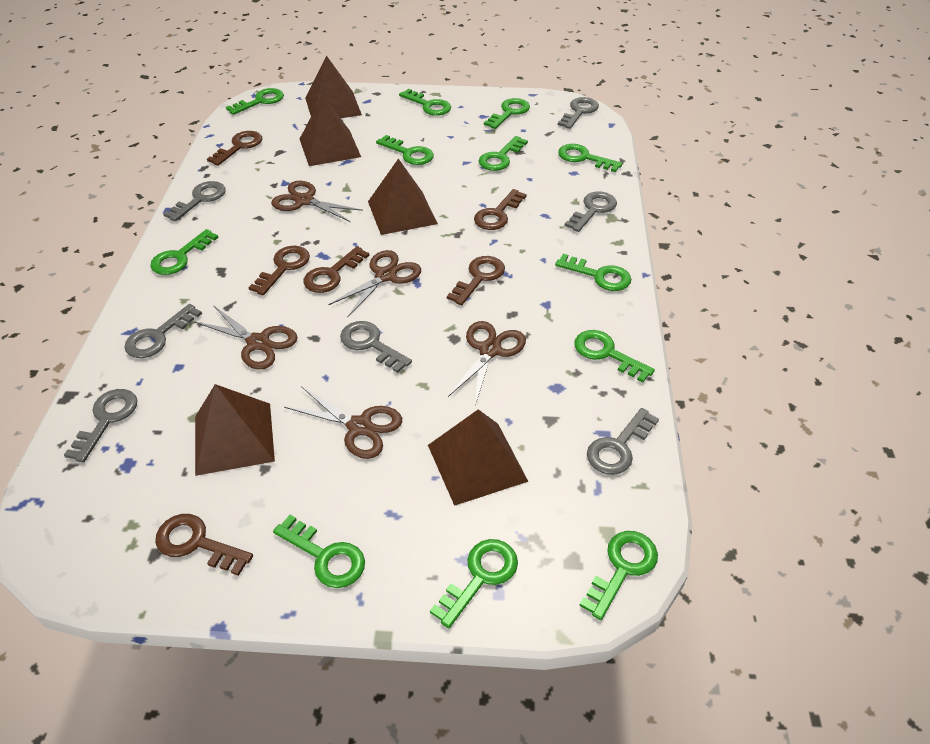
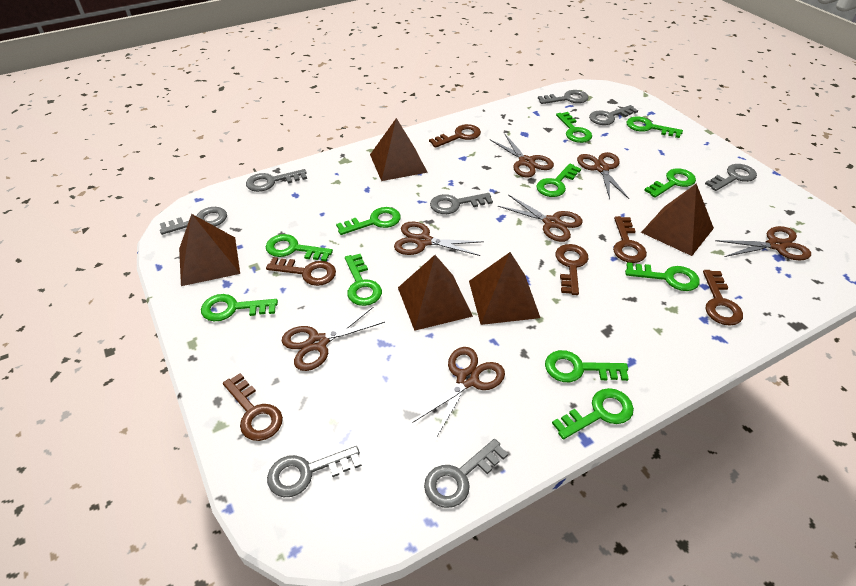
brown scissors: 5 -> 7
green key: 12 -> 11
grey key: 7 -> 8

